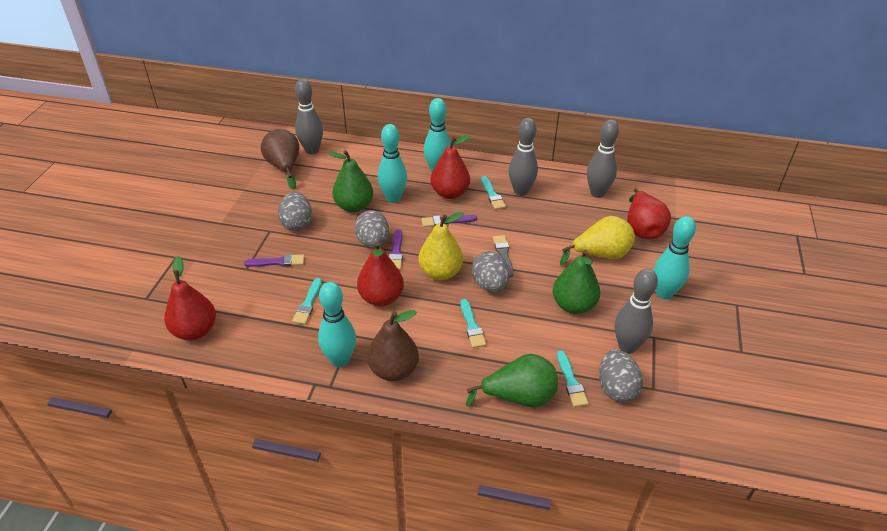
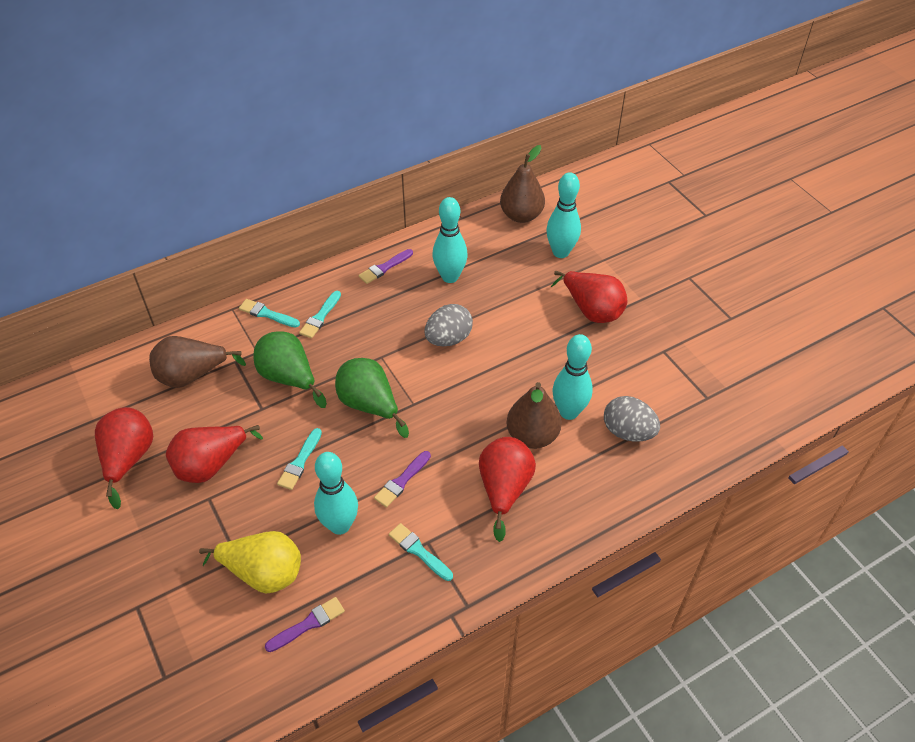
brown pear: 2 -> 3
green pear: 3 -> 2
grey bowling pin: 4 -> 0
grey brush: 1 -> 0
grey egg: 4 -> 2
yellow pear: 2 -> 1

